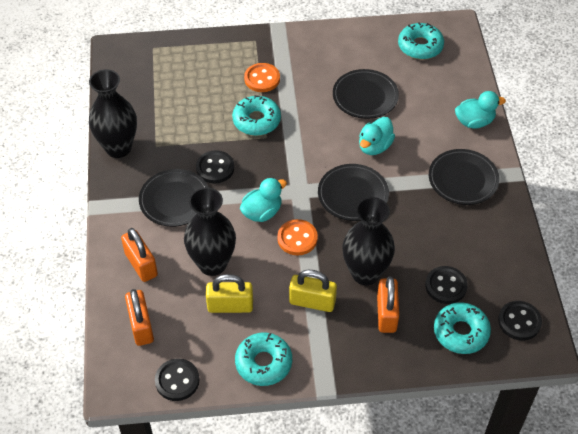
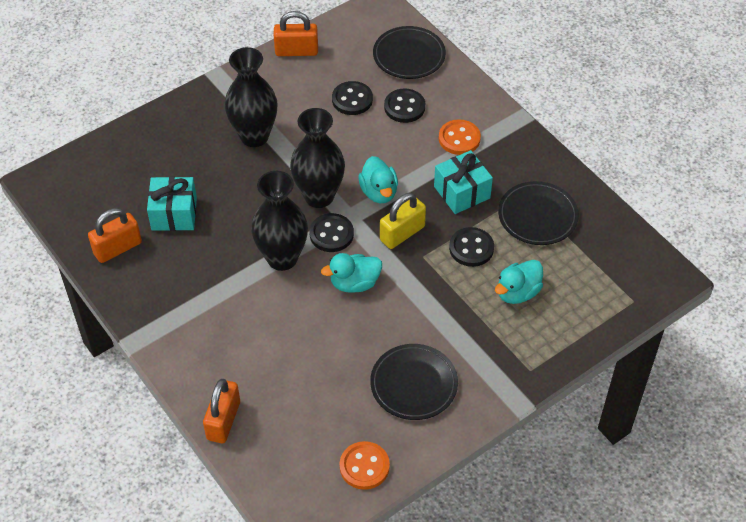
black plate: 4 -> 3
turquoise donut: 4 -> 0
turquoise gift: 0 -> 2
yellow padlock: 2 -> 1

